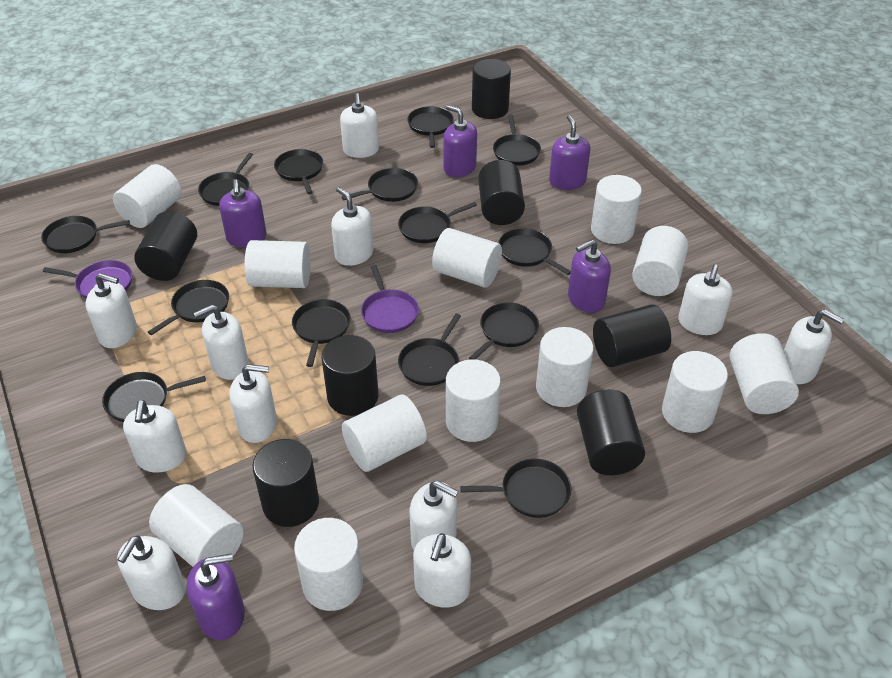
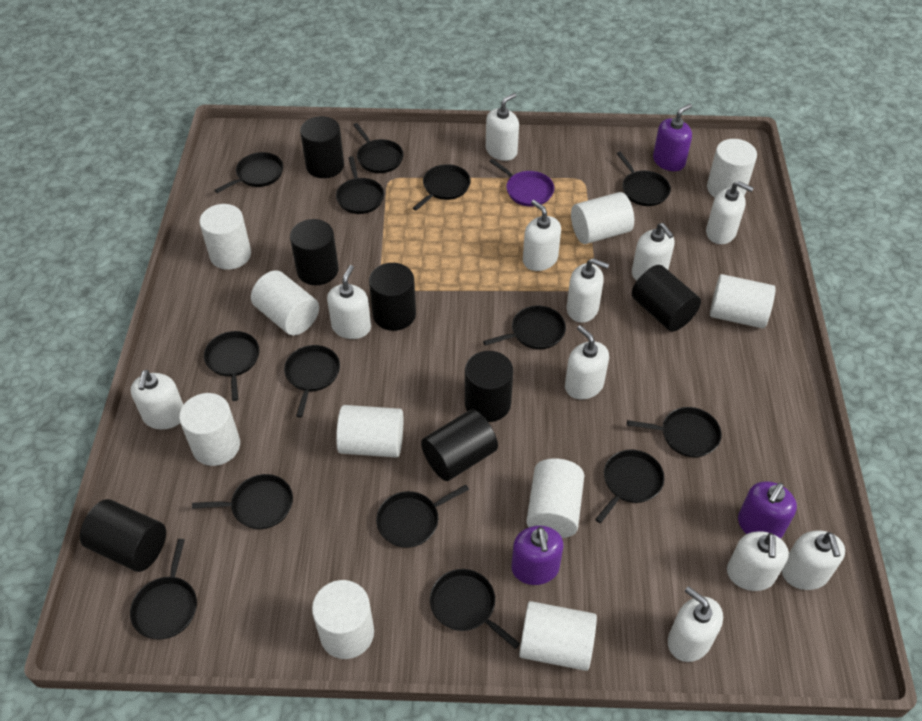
purple pan: 2 -> 1
purple soap dispenser: 5 -> 3
white cylinder: 12 -> 10

